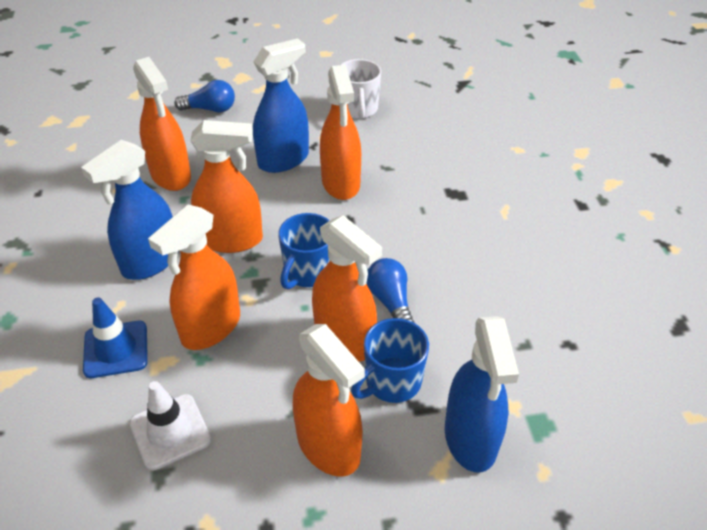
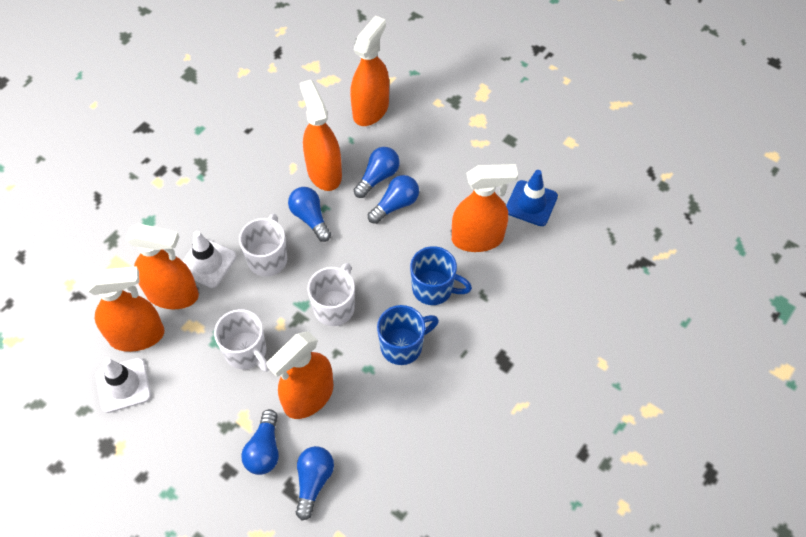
blue light bulb: 2 -> 5
blue spray bottle: 3 -> 0
white mug: 1 -> 3
white traffic cone: 1 -> 2

